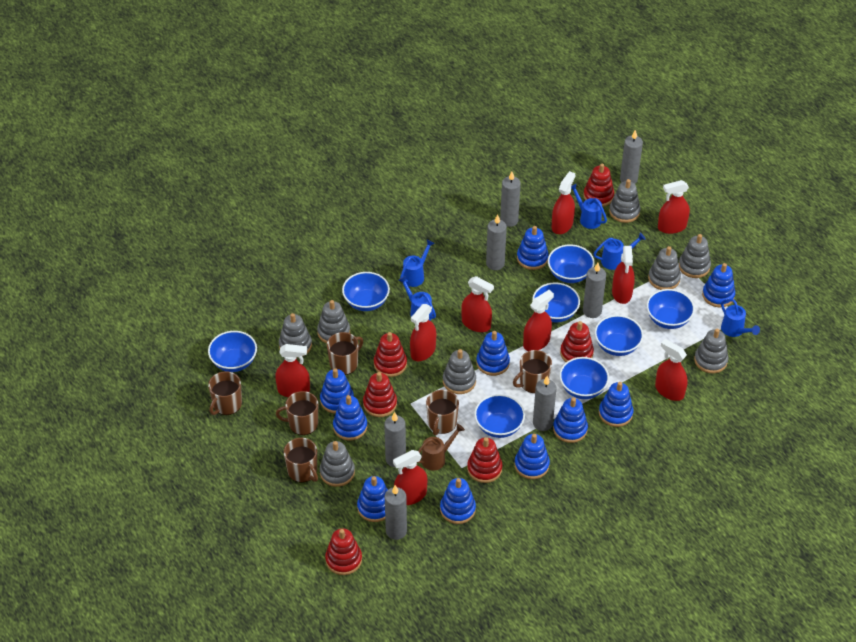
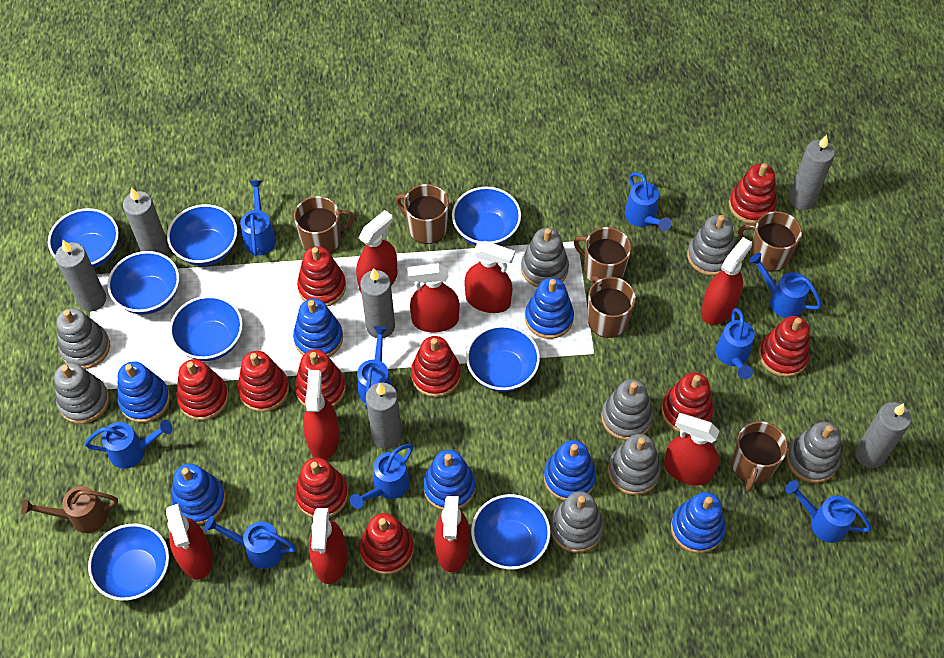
blue stacking toy: 10 -> 7
blue watering can: 5 -> 9
grey candle: 7 -> 6
red stacking toy: 6 -> 10

